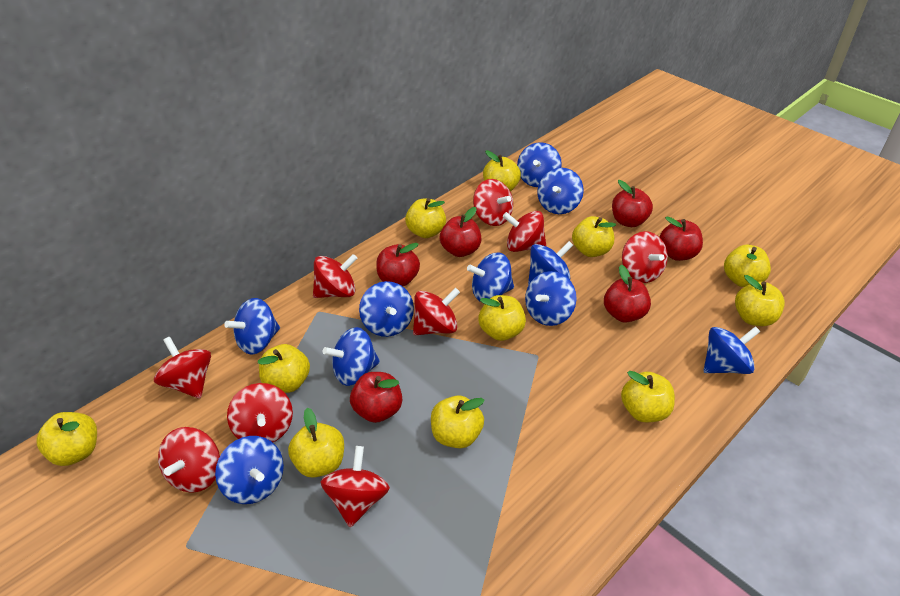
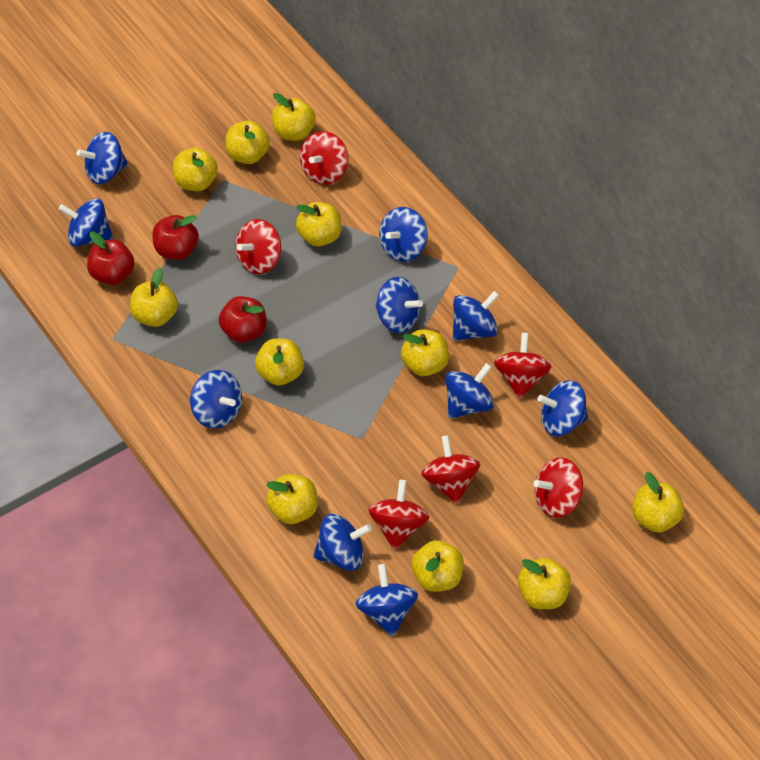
red apple: 6 -> 3
red spinning top: 9 -> 6

